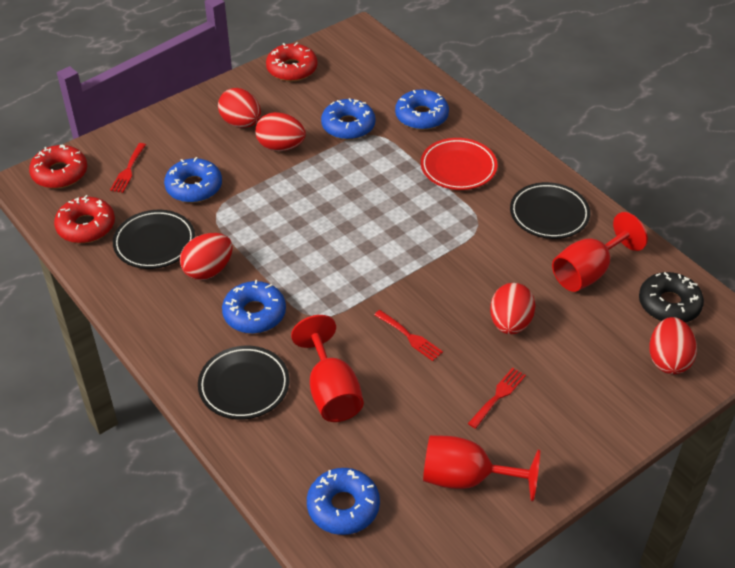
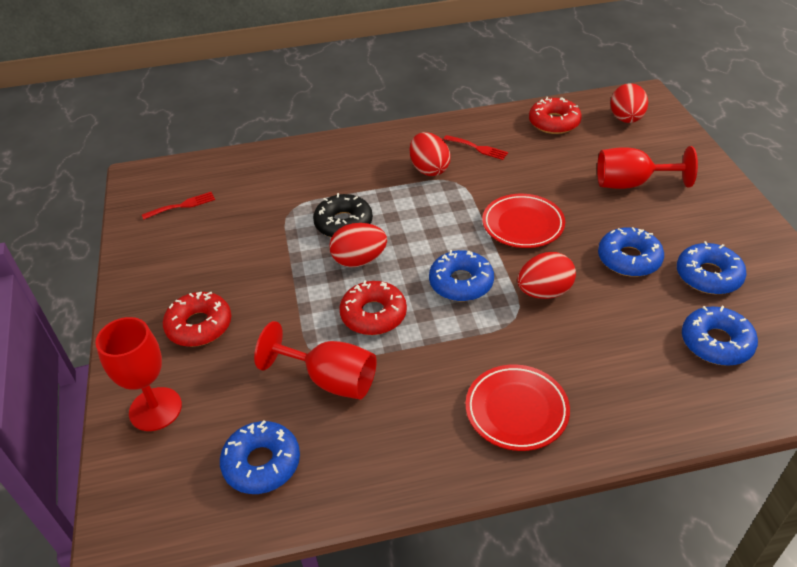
black plate: 3 -> 0
red egg: 5 -> 4
red fork: 3 -> 2
red plate: 1 -> 2

